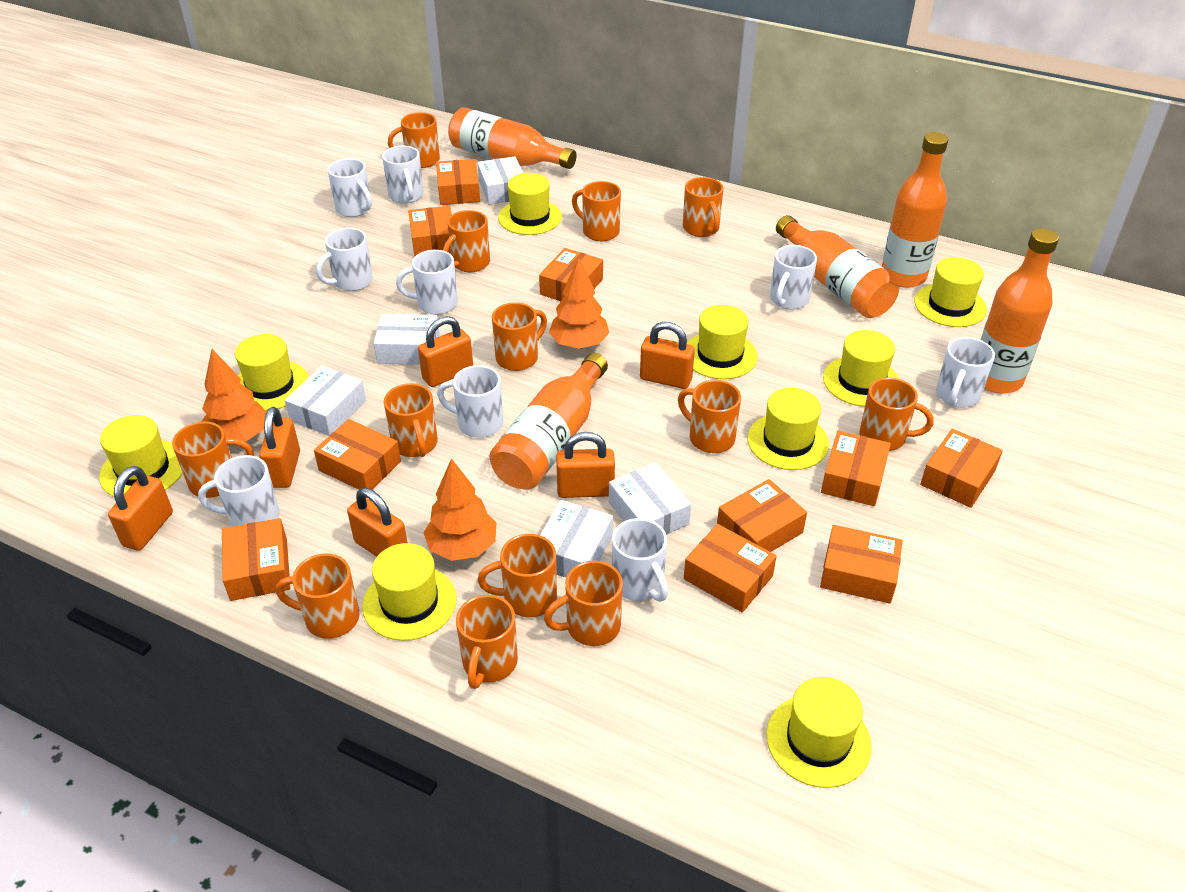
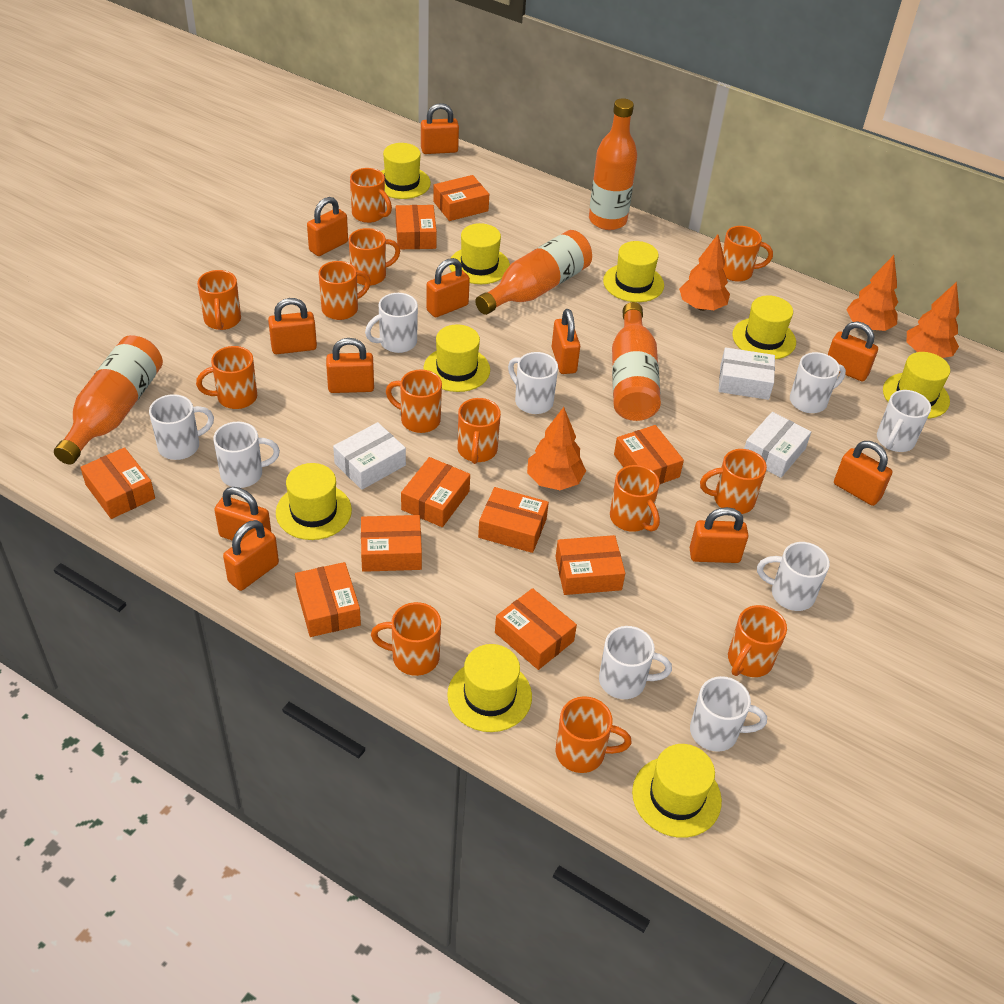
orange bottle: 5 -> 4
orange padlock: 6 -> 11
orange tree: 3 -> 4
white box: 5 -> 3

